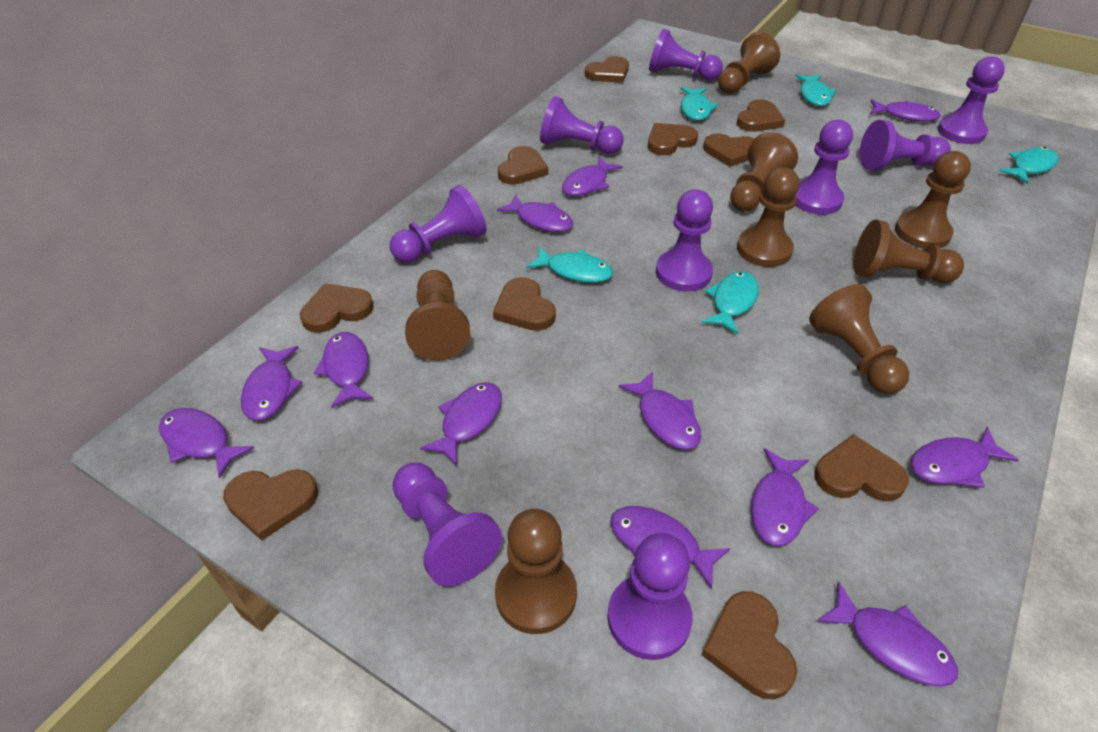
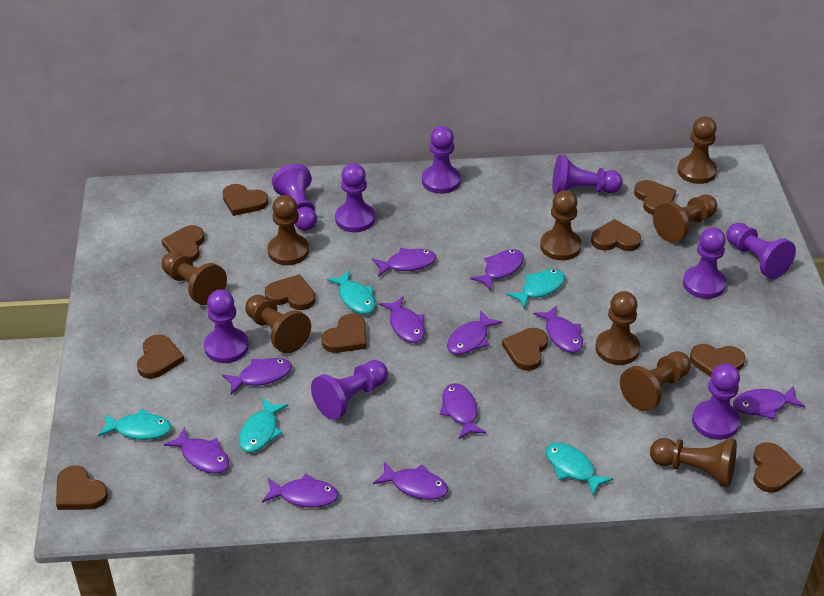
brown heart: 10 -> 11
brown pawn: 8 -> 9
purple fish: 12 -> 11

